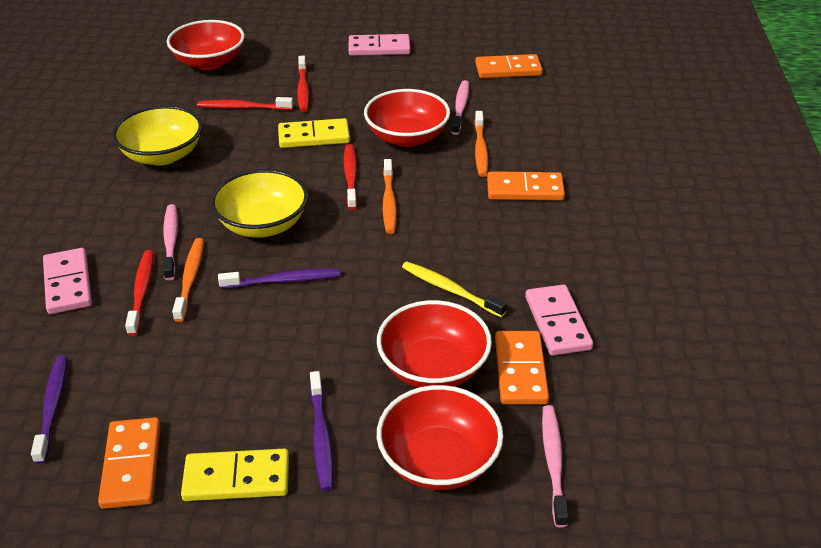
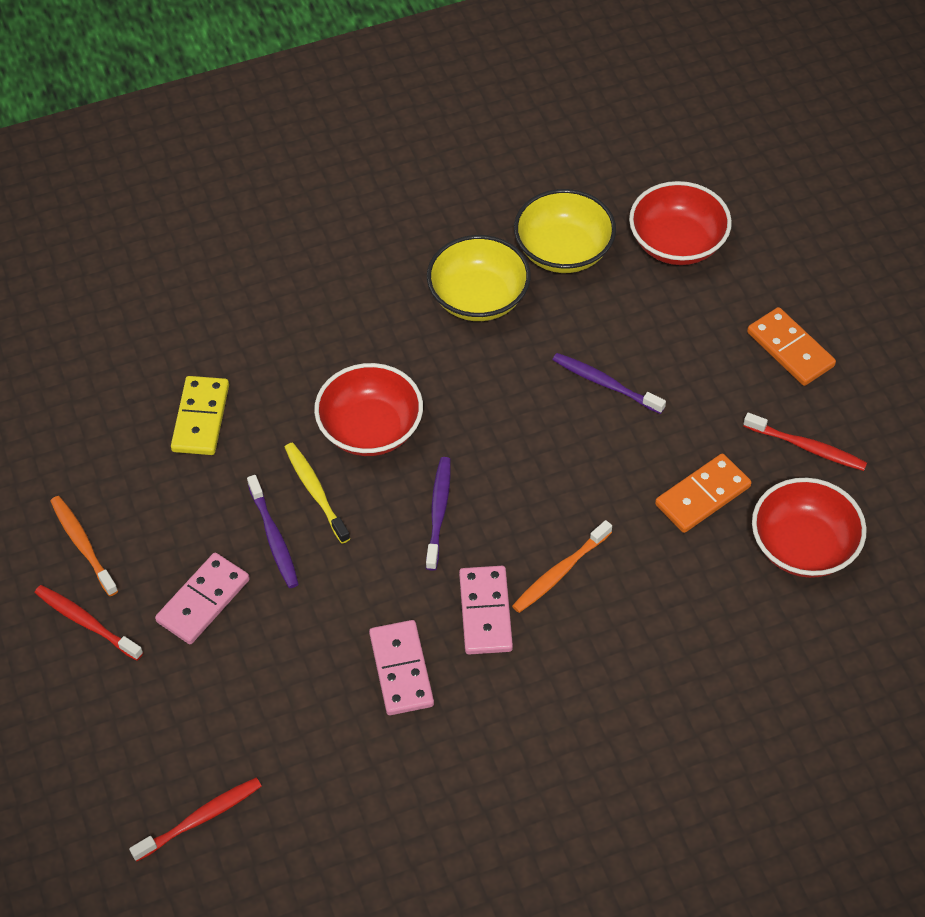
orange domino: 4 -> 2
orange toothbrush: 3 -> 2
pink toothbrush: 3 -> 0
red bowl: 4 -> 3
red toothbrush: 4 -> 3
yellow domino: 2 -> 1

